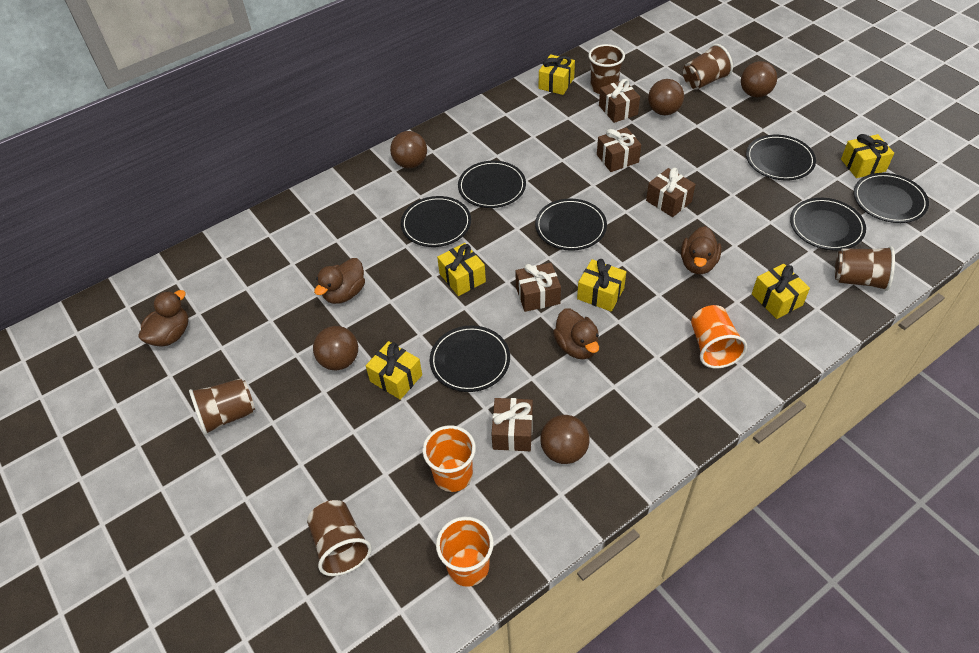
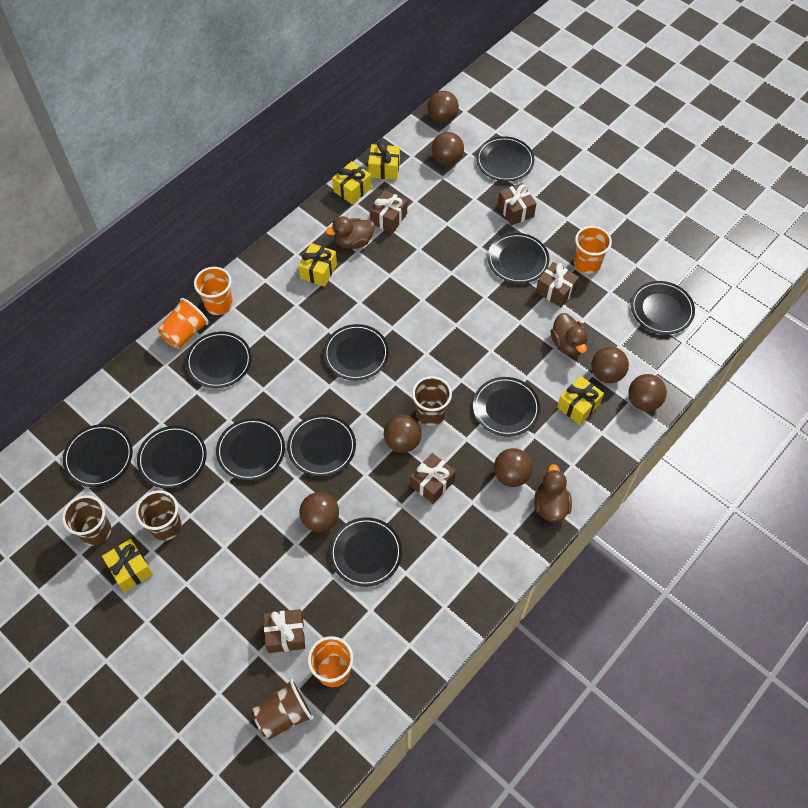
black plate: 7 -> 11
brown ball: 5 -> 7
brown cup: 5 -> 4
brown duck: 4 -> 3
orange cup: 3 -> 4
yellow gift: 6 -> 5

